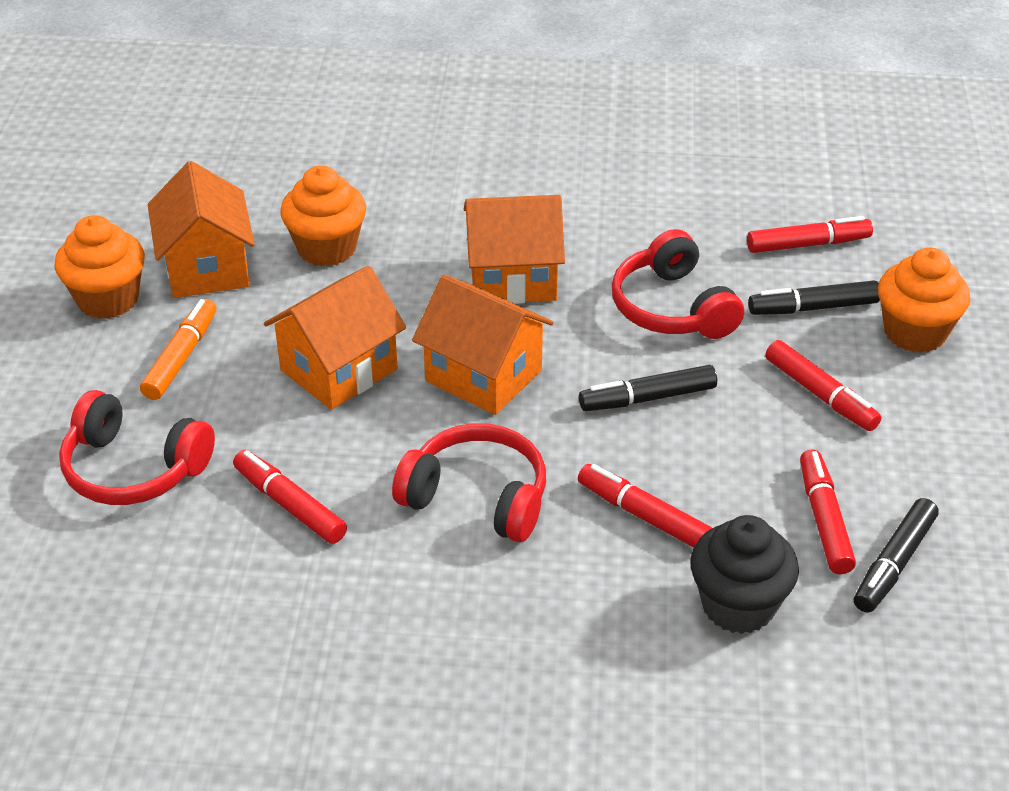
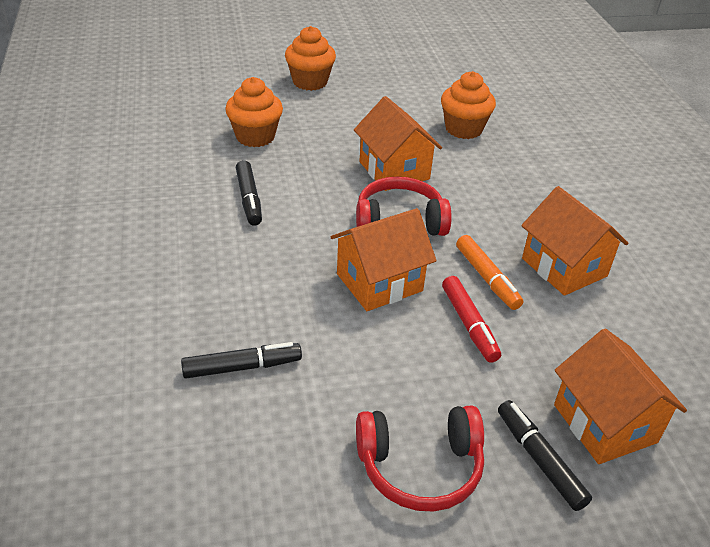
black cupcake: 1 -> 0
red headphones: 3 -> 2
red marker: 5 -> 1

